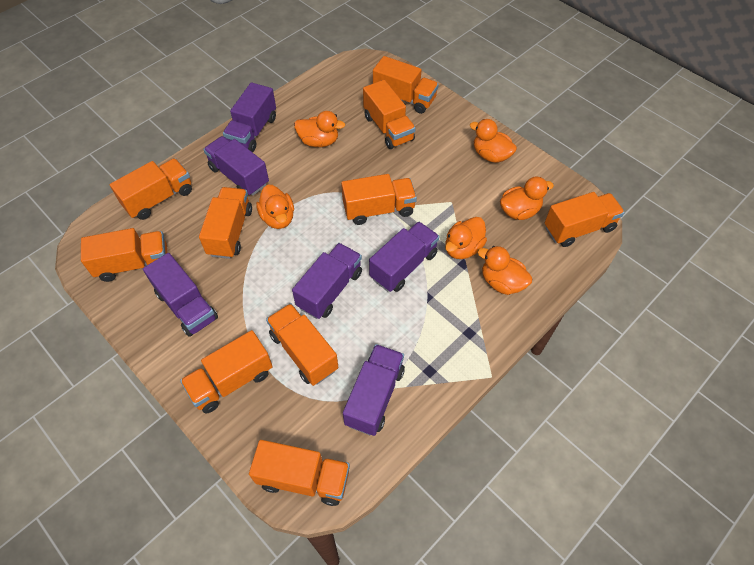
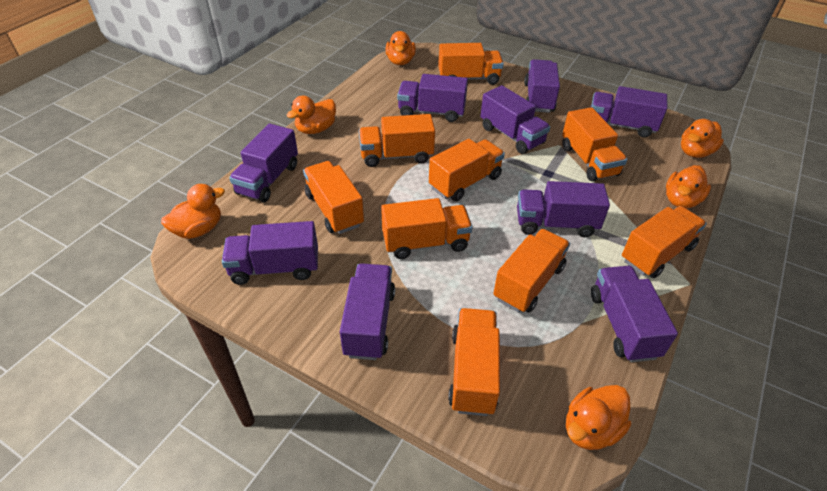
orange truck: 10 -> 9
purple truck: 6 -> 9

